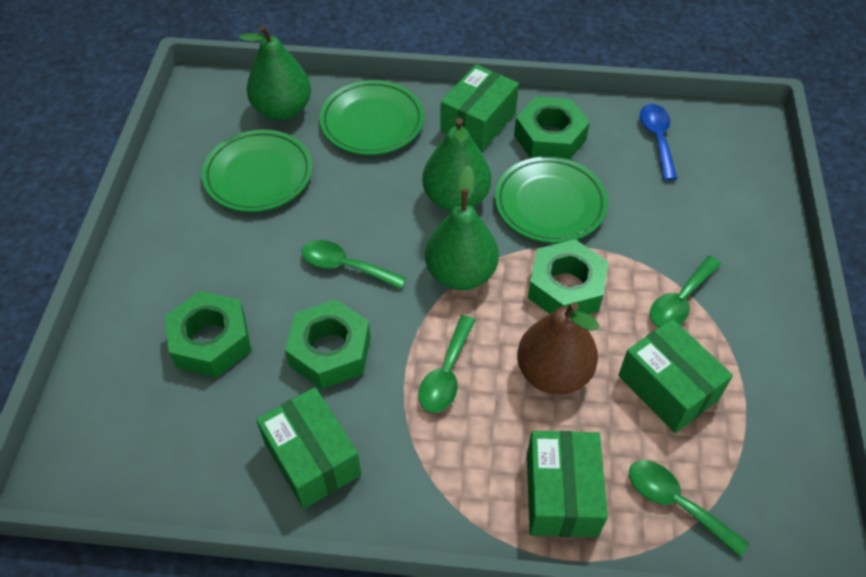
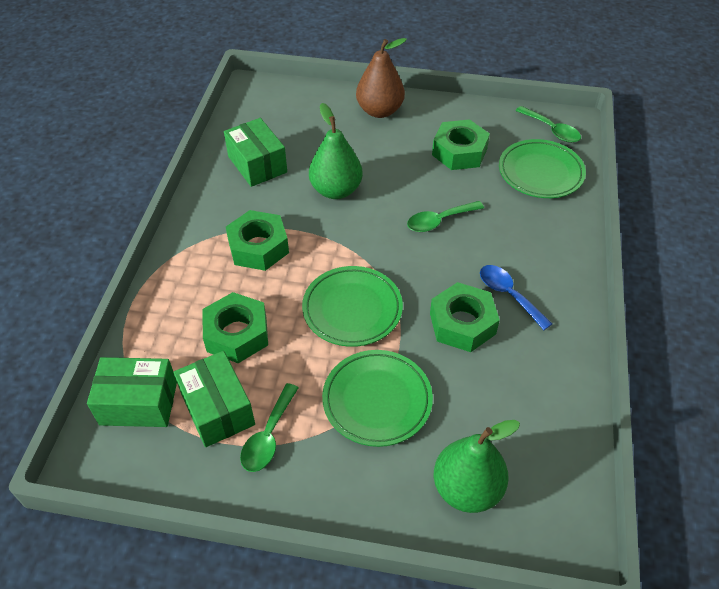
green box: 4 -> 3
green pear: 3 -> 2
green spoon: 4 -> 3

